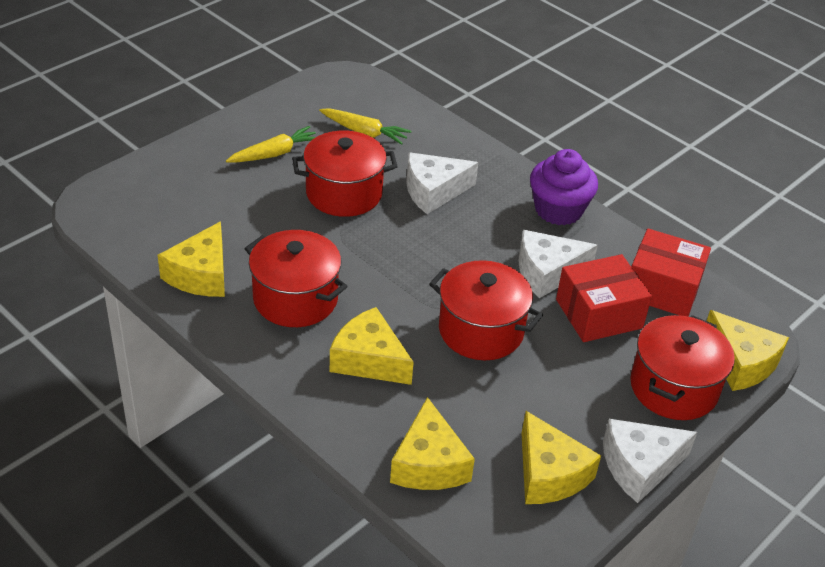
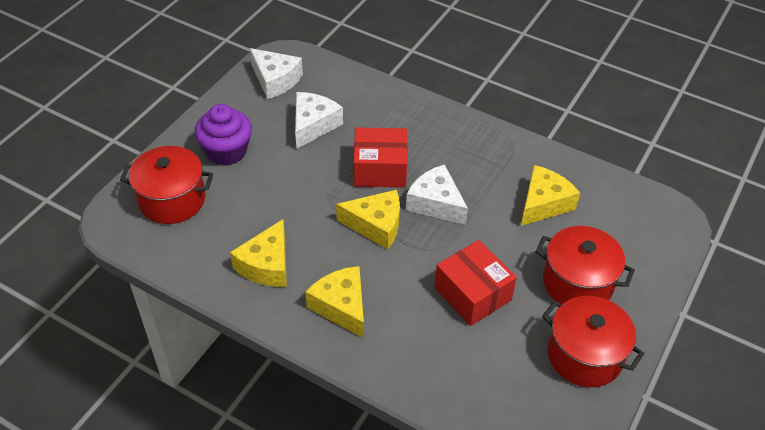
red pot: 4 -> 3
yellow carrot: 2 -> 0
yellow cheese: 5 -> 4

